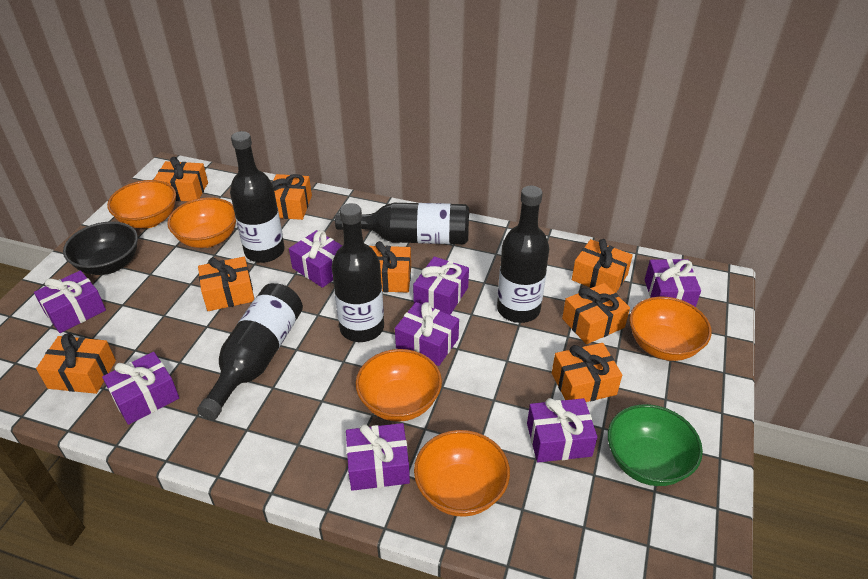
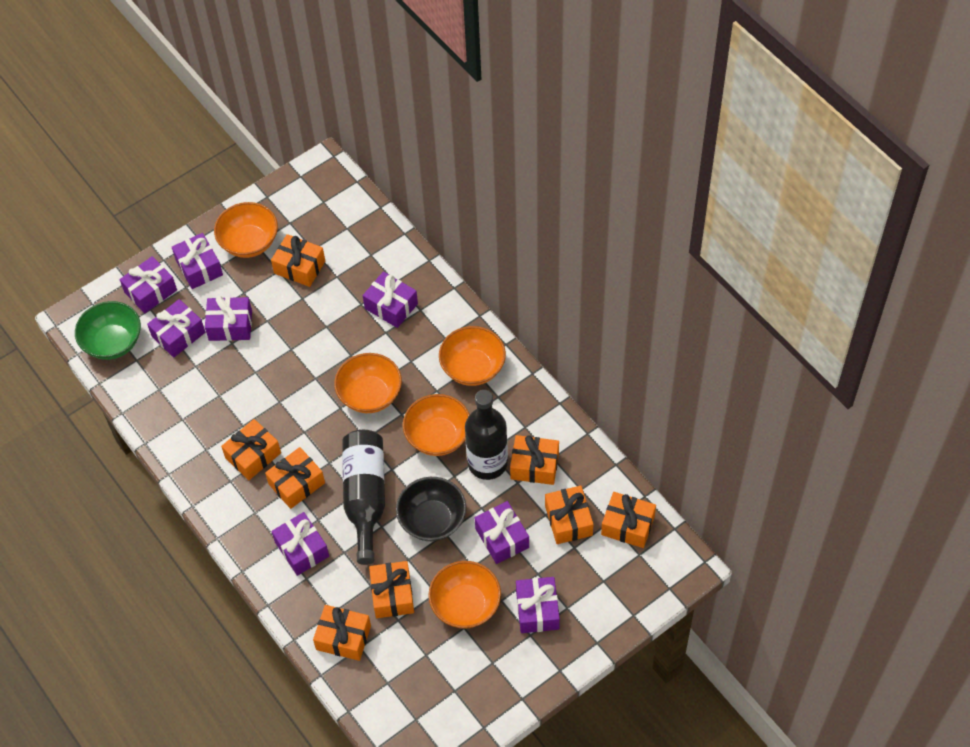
black bottle: 5 -> 2

